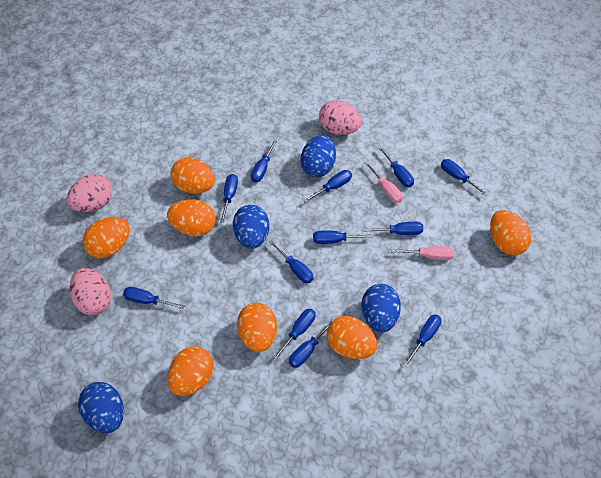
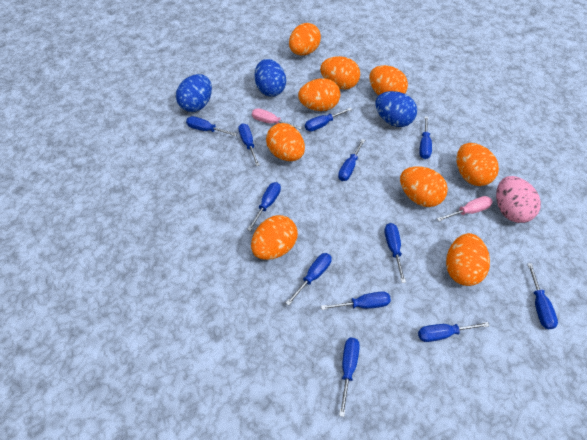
blue egg: 4 -> 3
orange egg: 7 -> 9
pink egg: 3 -> 1

